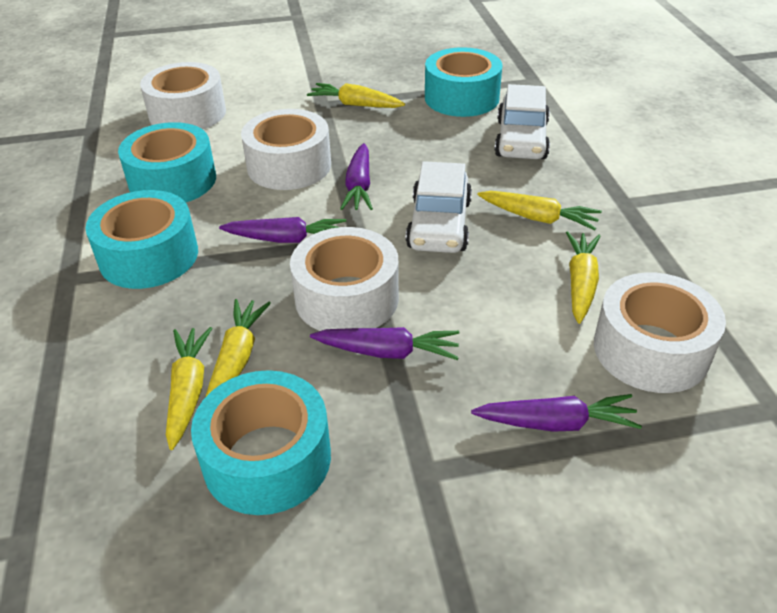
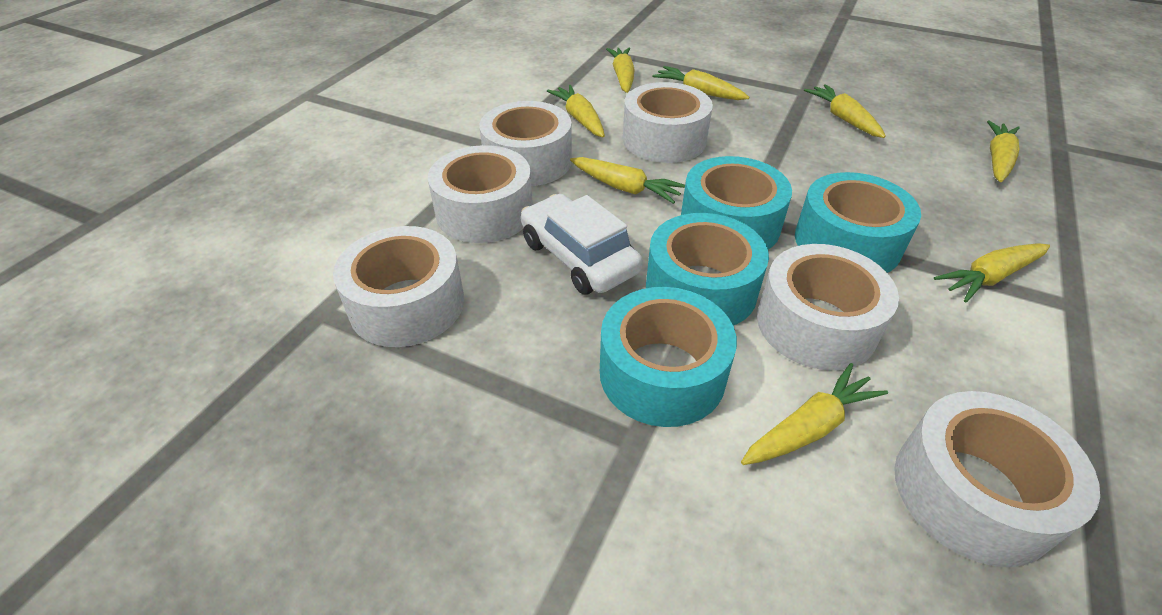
purple carrot: 4 -> 0
white car: 2 -> 1
white tape: 4 -> 6
yellow carrot: 5 -> 8

